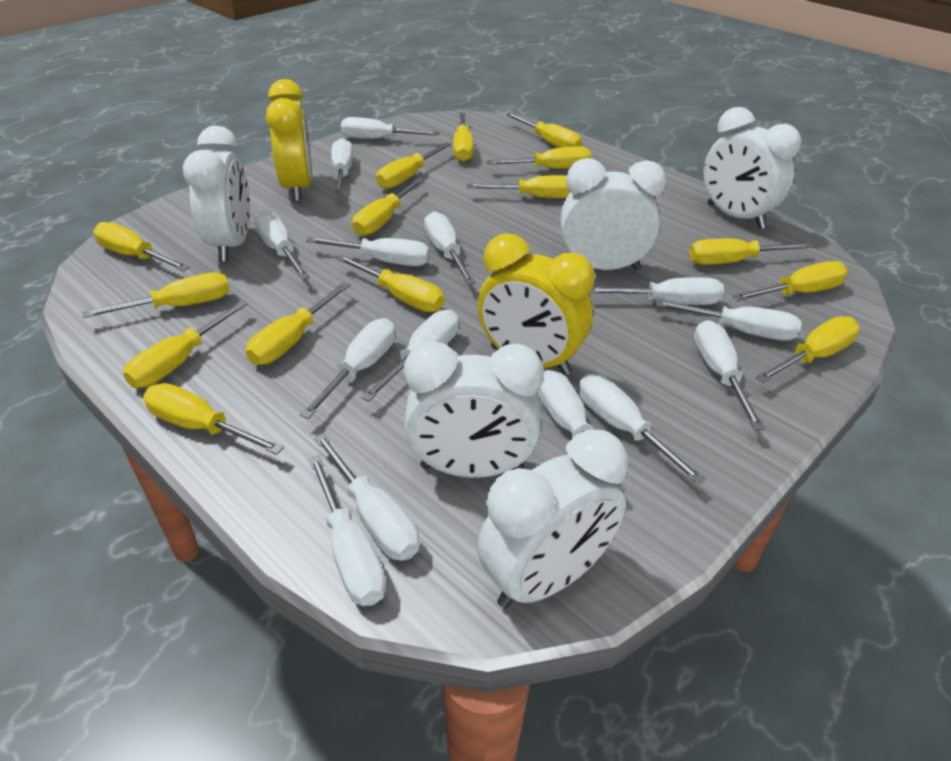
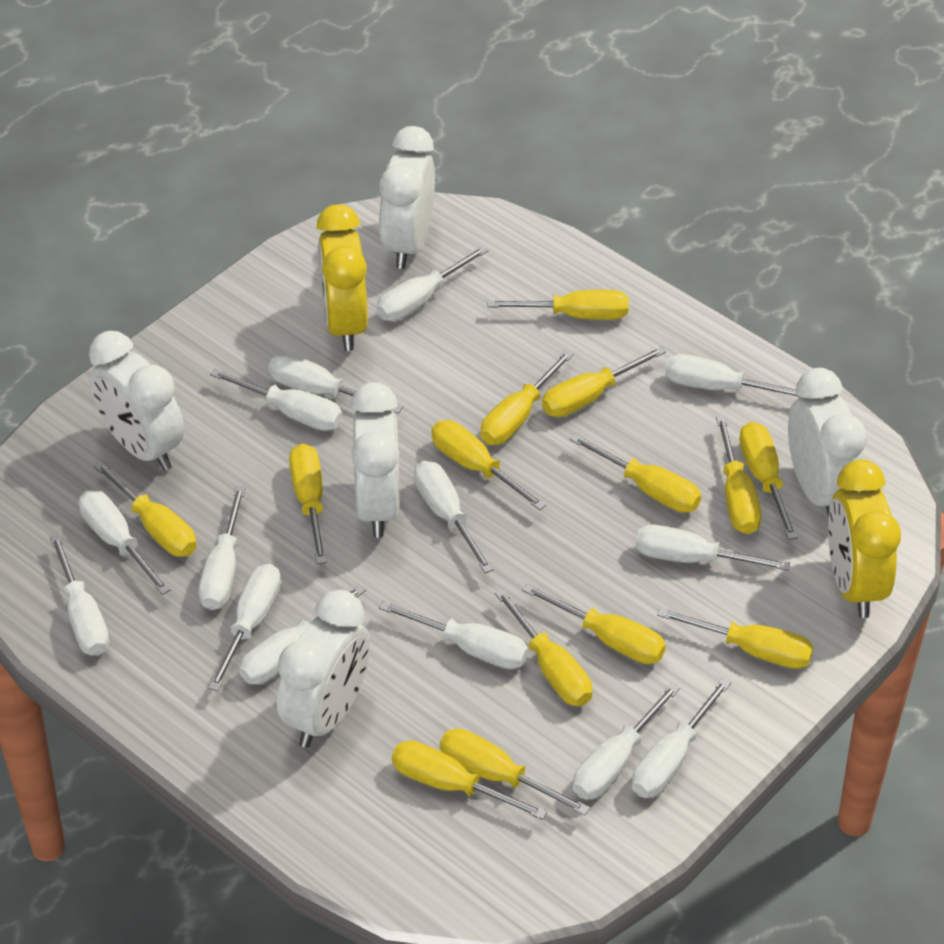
yellow screwdriver: 15 -> 14

